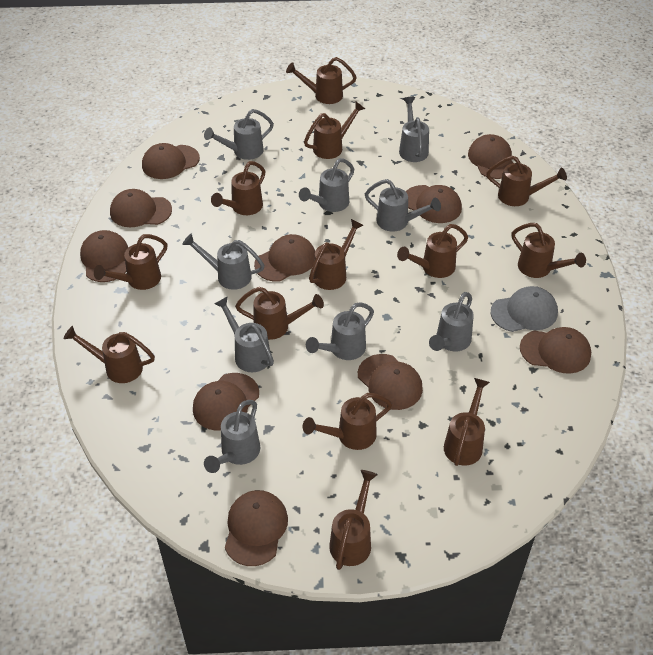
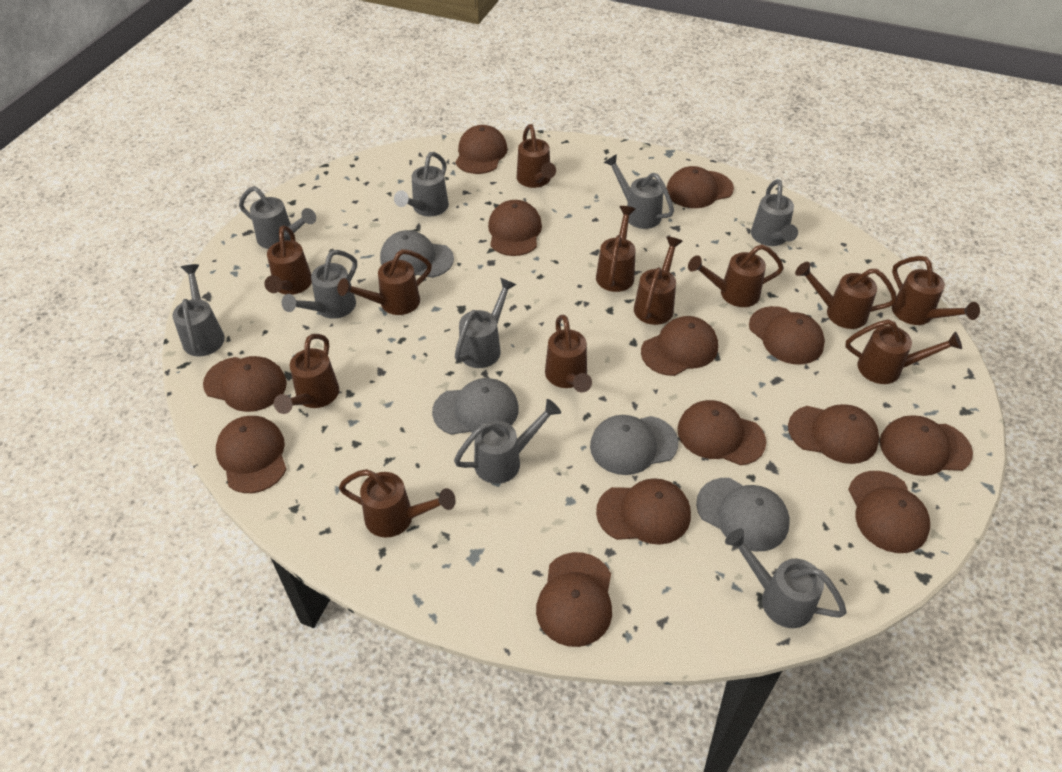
brown cap: 10 -> 13
brown watering can: 13 -> 12
grey cap: 1 -> 4

